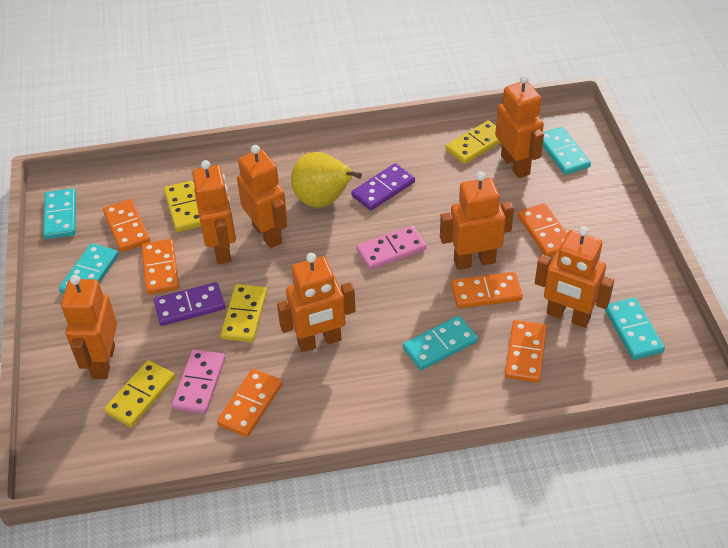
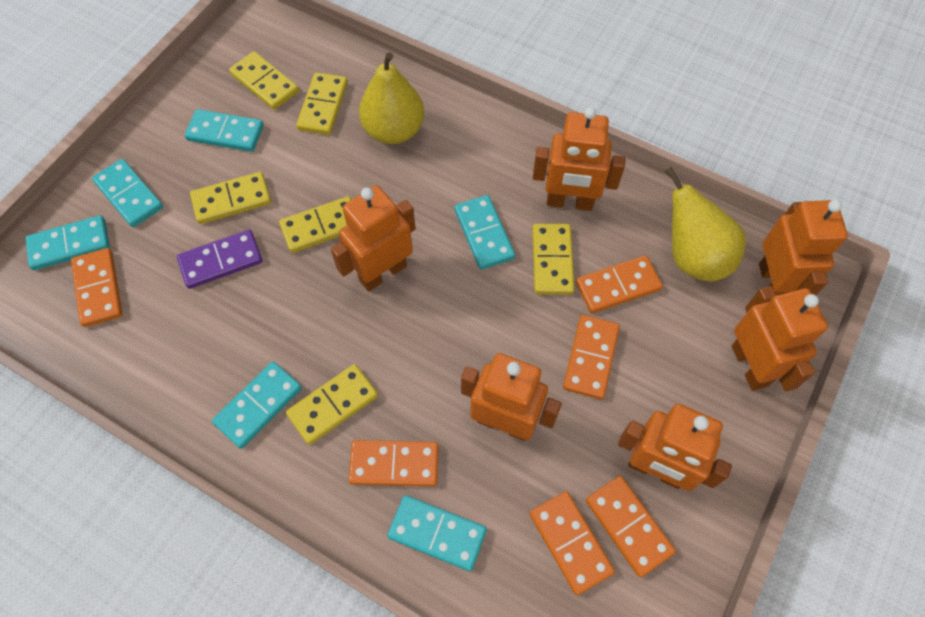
orange robot: 7 -> 6
pink domino: 2 -> 0
purple domino: 2 -> 1
turquoise domino: 5 -> 6
yellow domino: 4 -> 6
yellow pear: 1 -> 2

